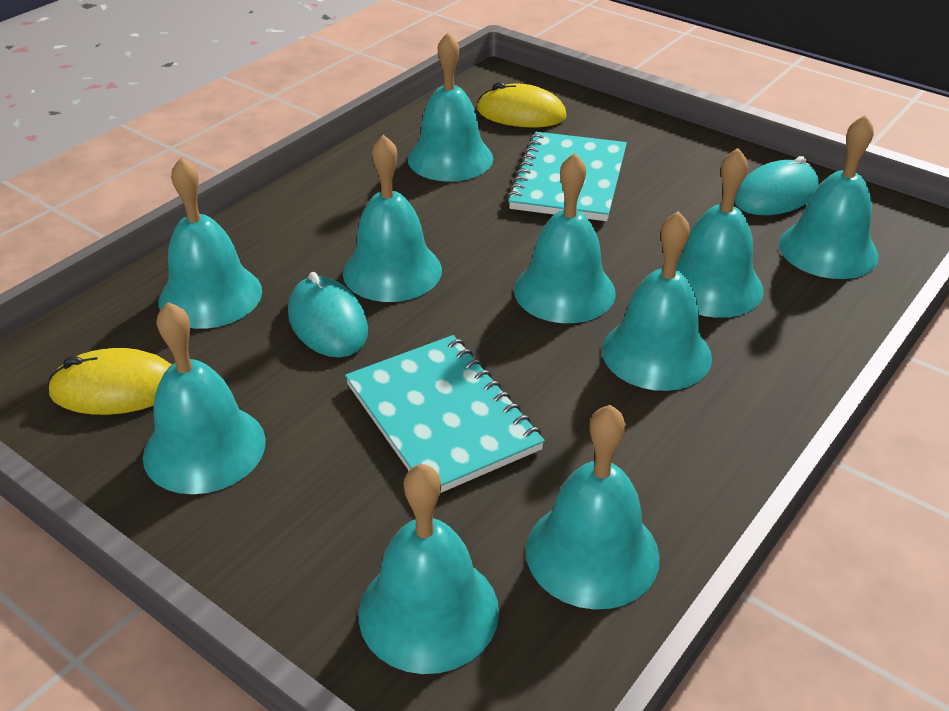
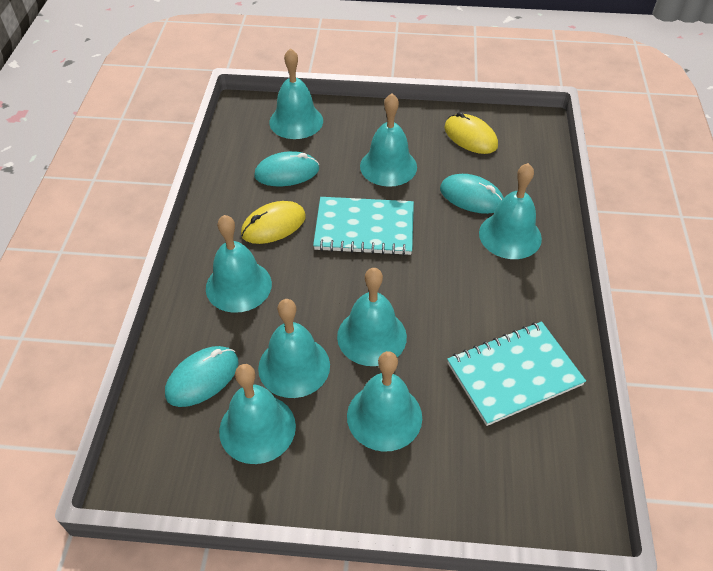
turquoise bell: 10 -> 8
turquoise mouse: 2 -> 3

